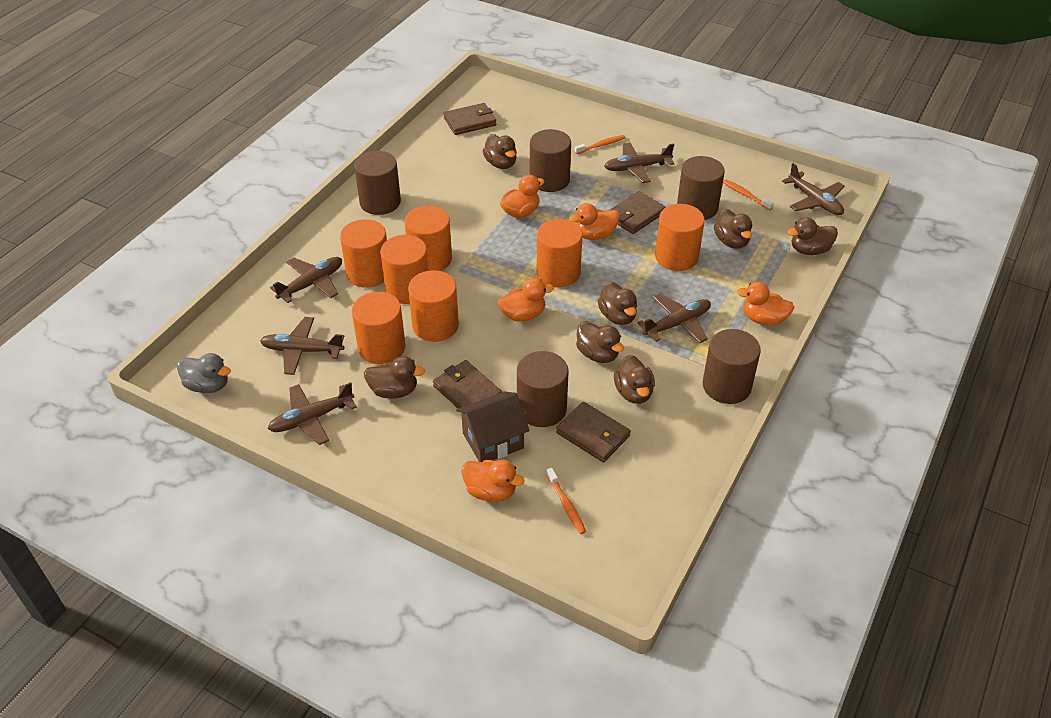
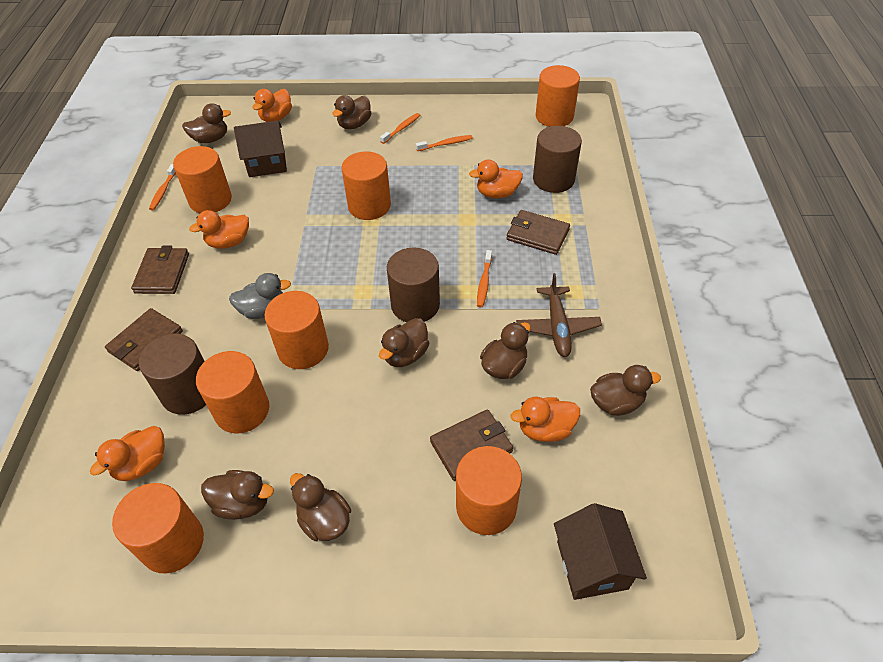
brown cylinder: 5 -> 3
brown house: 1 -> 2
brown plane: 6 -> 1
orange toothbrush: 3 -> 4

